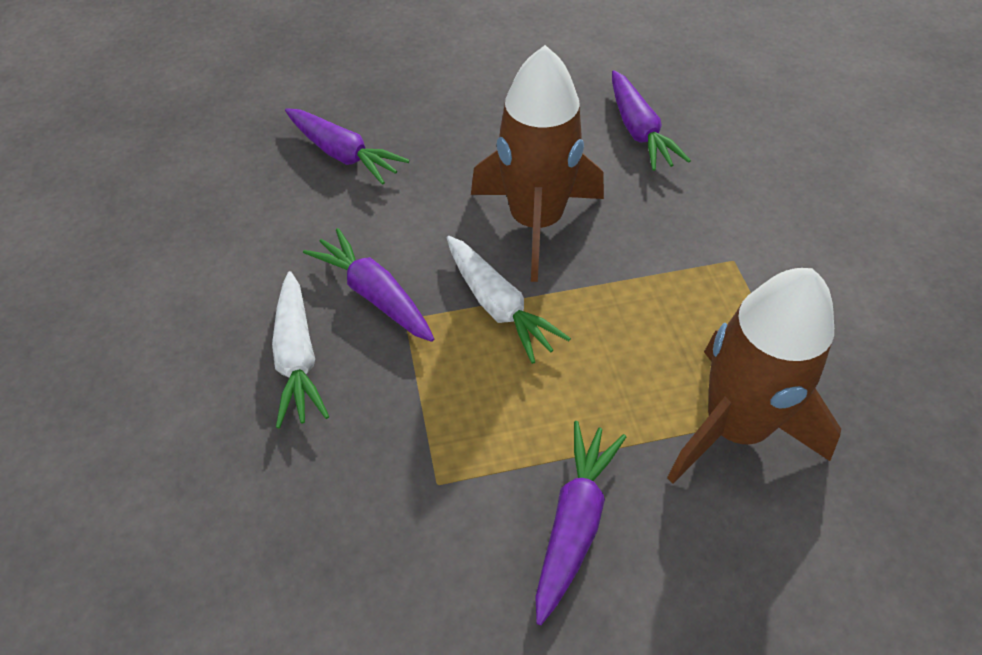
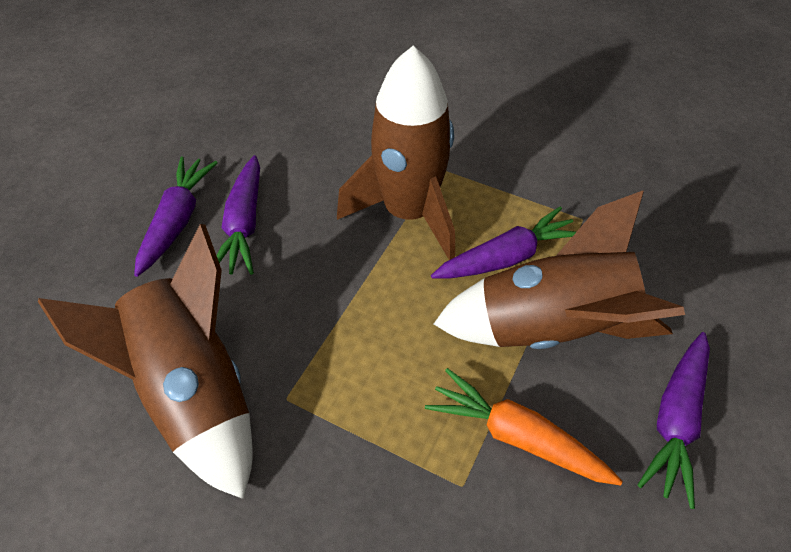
brown rocket: 2 -> 3
orange carrot: 0 -> 1
white carrot: 2 -> 0

